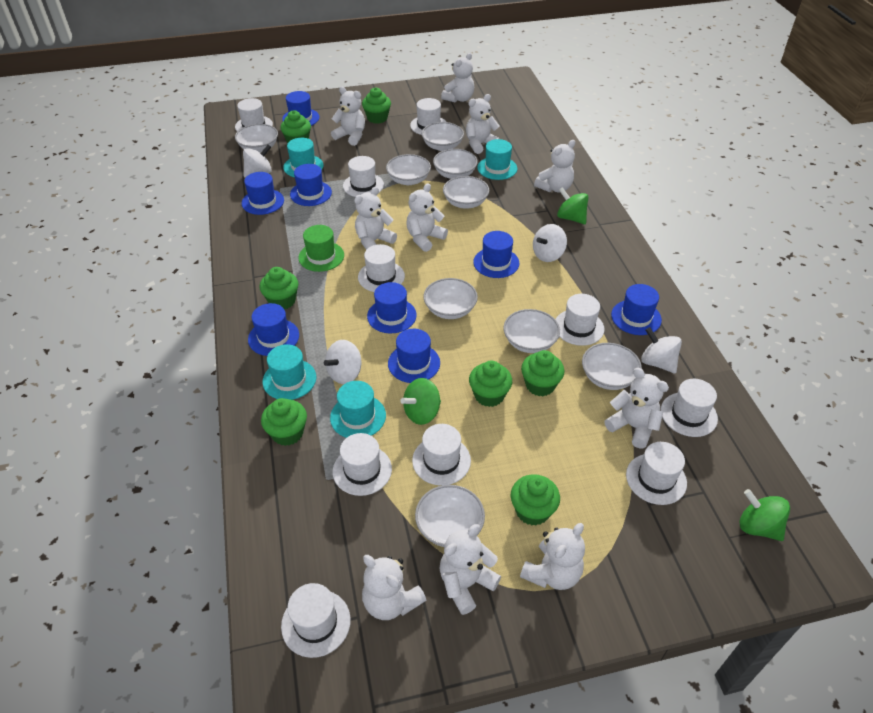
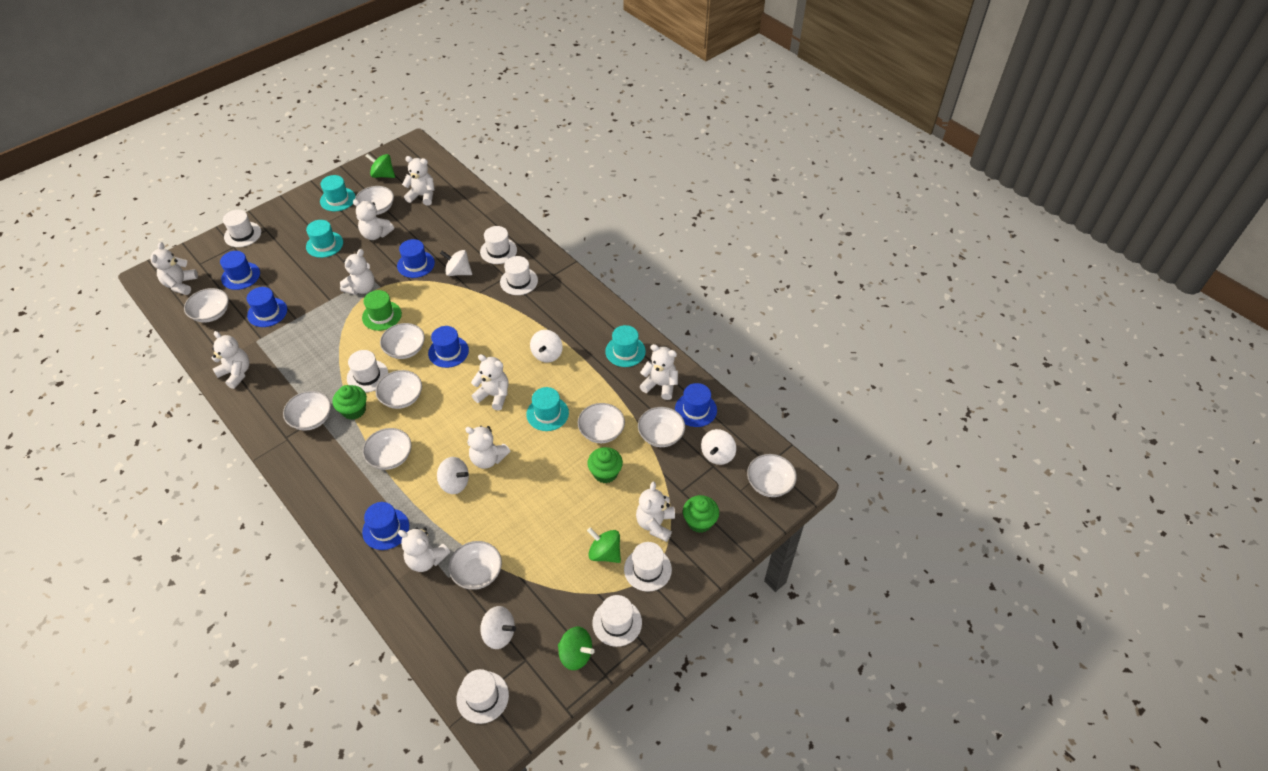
blue hat: 8 -> 6
green cupcake: 7 -> 3
white bowl: 9 -> 10
white hat: 10 -> 7
white spinning top: 4 -> 5

